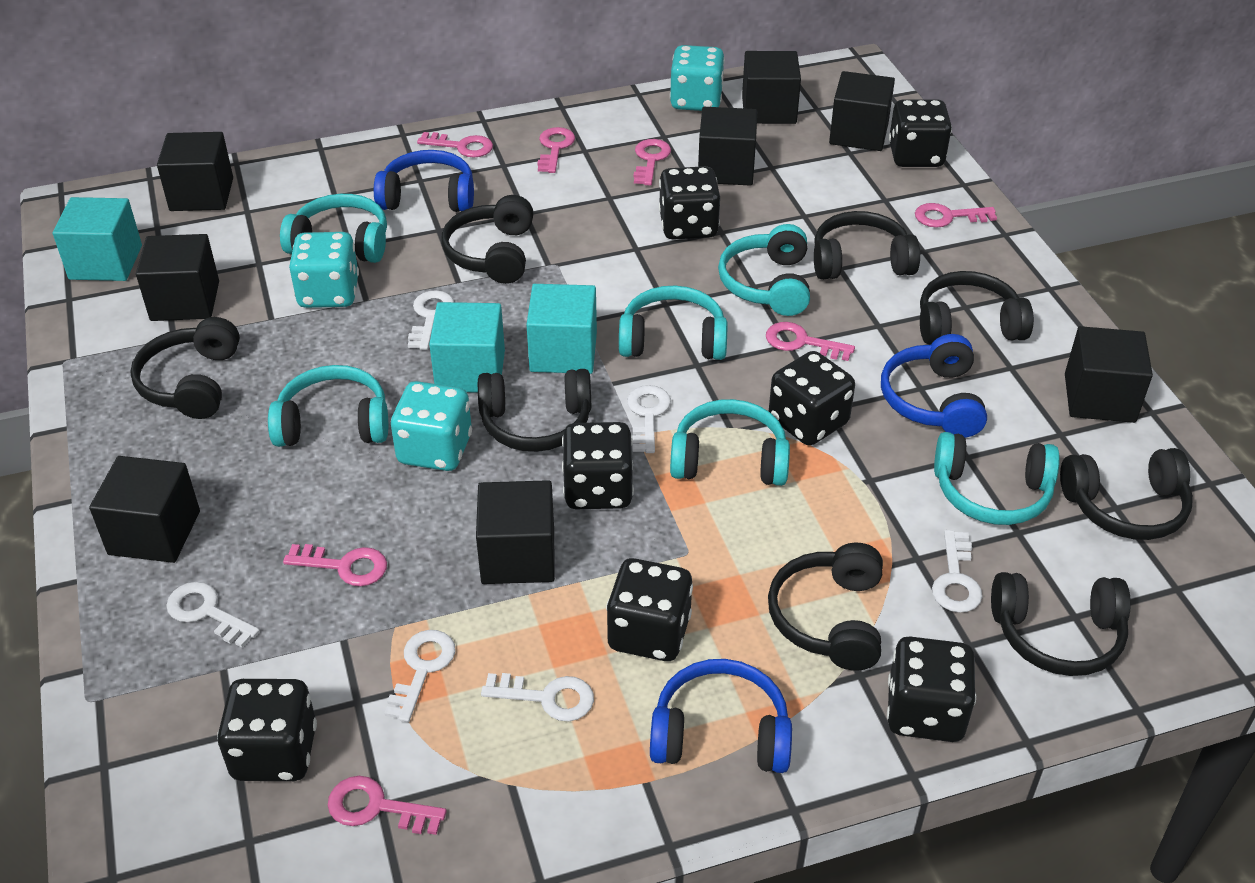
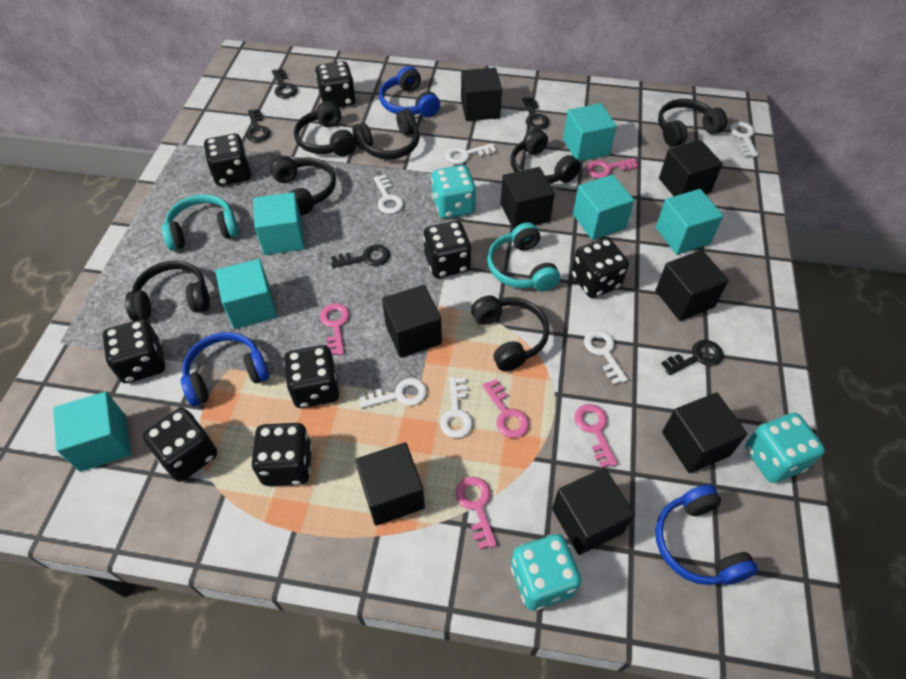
black dice: 7 -> 8
black headphones: 8 -> 7
black key: 0 -> 5
pink key: 7 -> 5
turquoise cube: 3 -> 6
turquoise headphones: 6 -> 2

